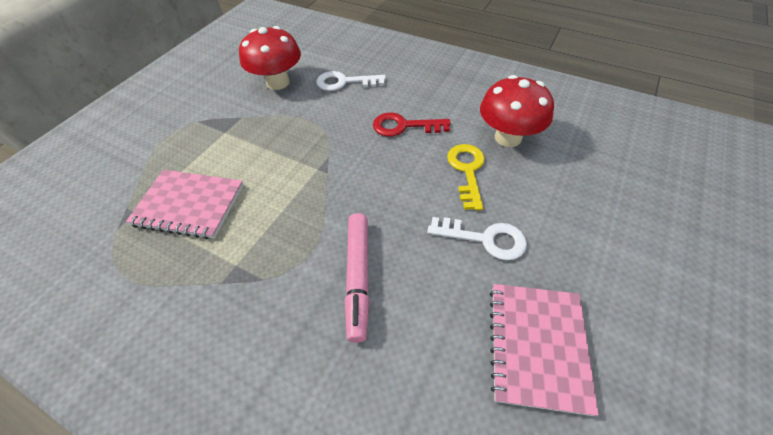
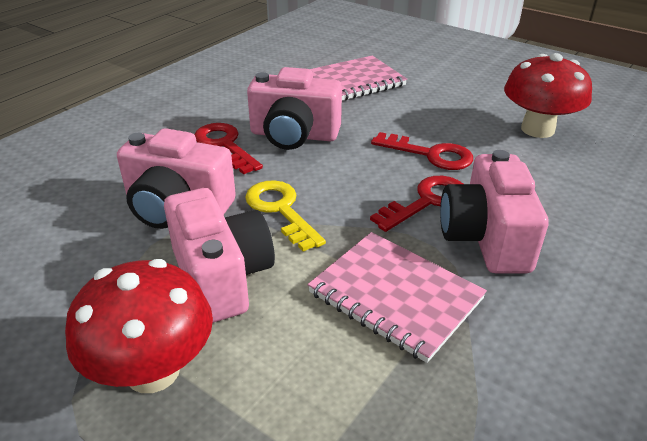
pink camera: 0 -> 4
pink marker: 1 -> 0
red key: 1 -> 3
white key: 2 -> 0

